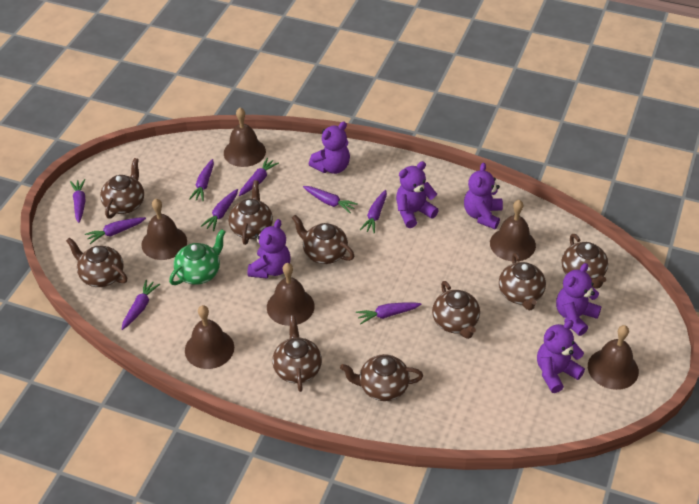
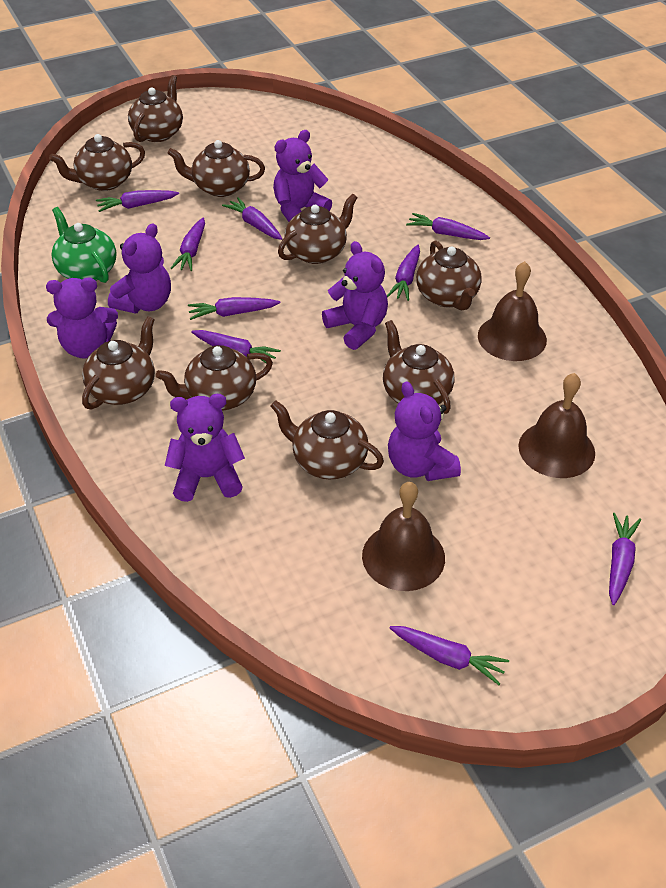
brown bell: 6 -> 3

